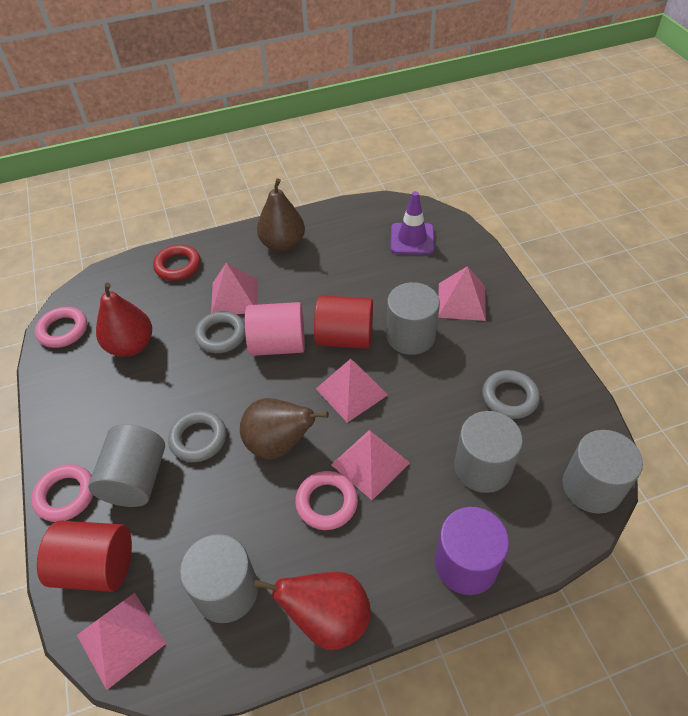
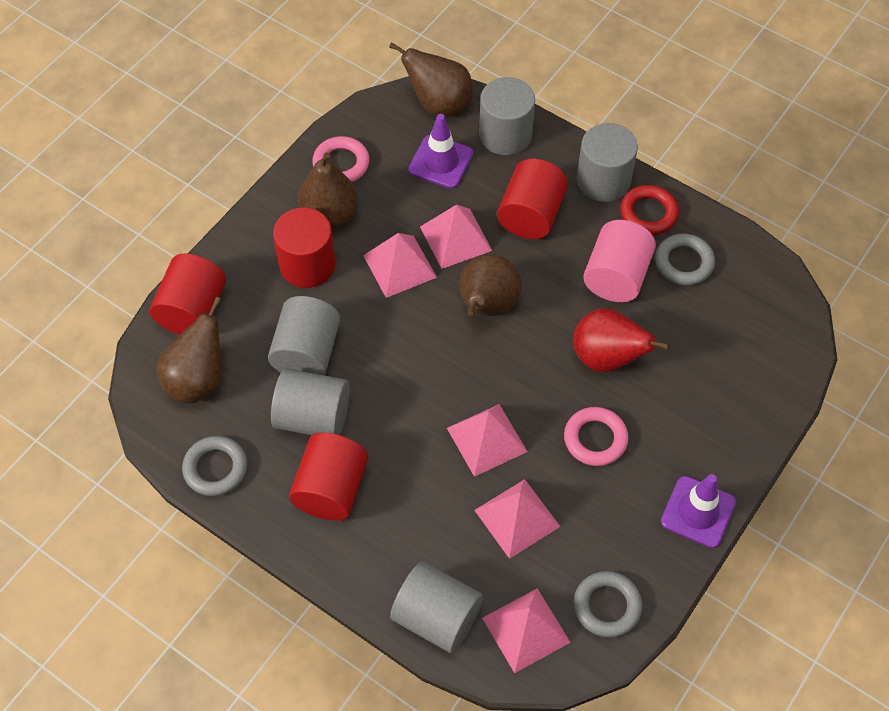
brown pear: 2 -> 4
pink ring: 3 -> 2
purple cylinder: 1 -> 0
purple traffic cone: 1 -> 2
red cylinder: 2 -> 4
red pear: 2 -> 1

